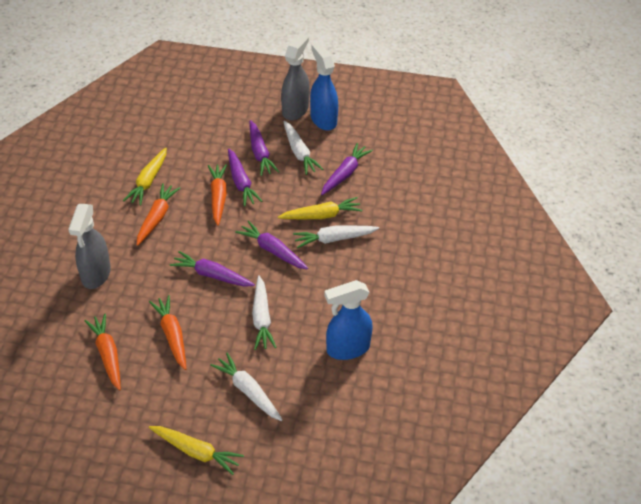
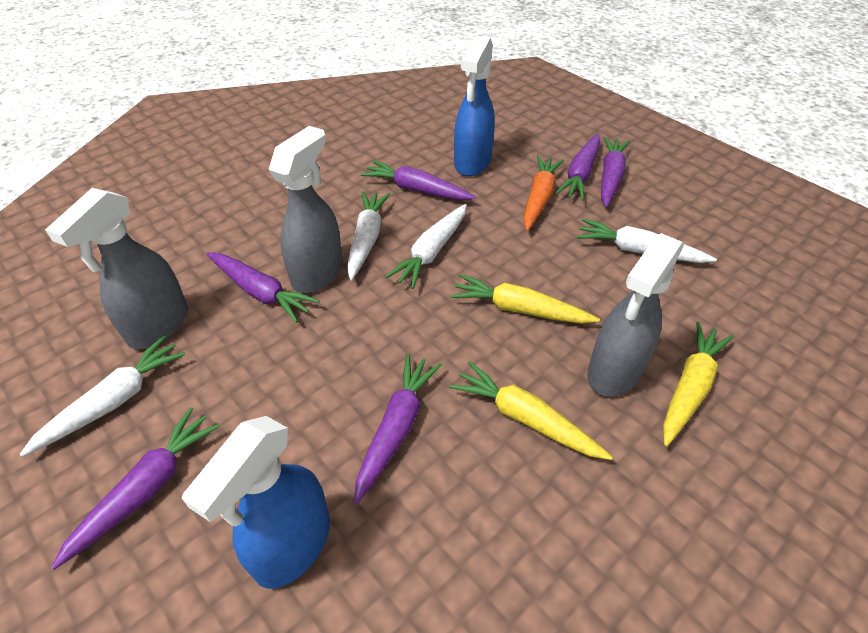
grey spray bottle: 2 -> 3
orange carrot: 4 -> 1
purple carrot: 5 -> 6

